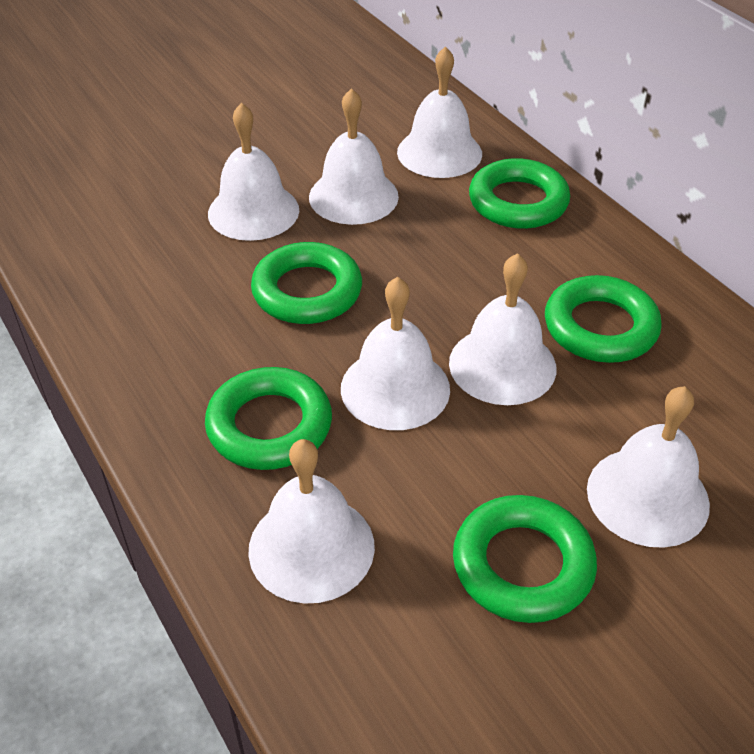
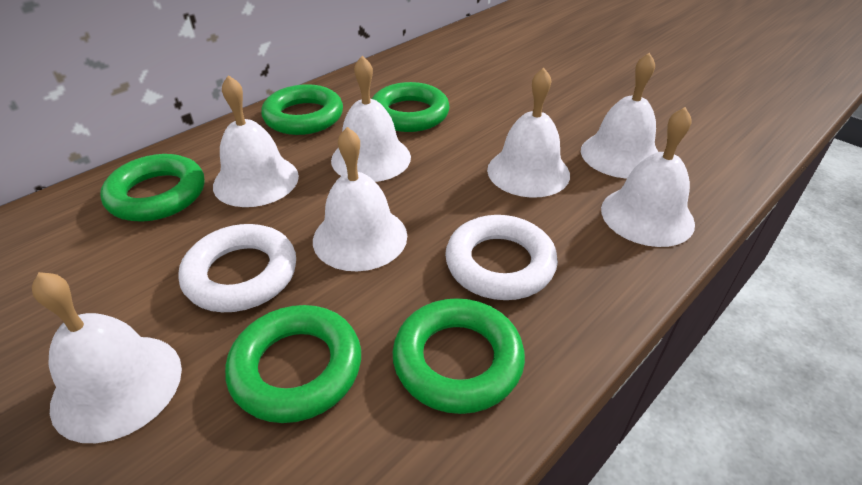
white ring: 0 -> 2

